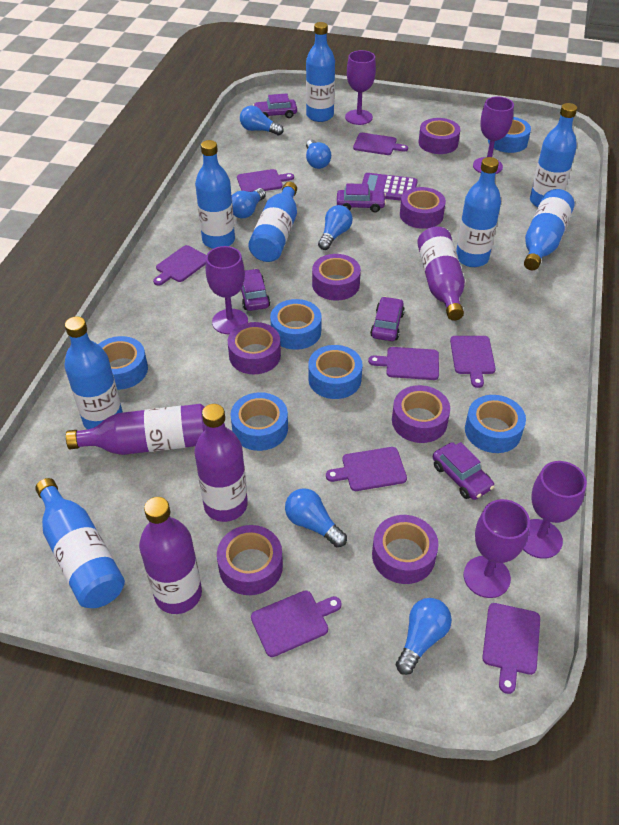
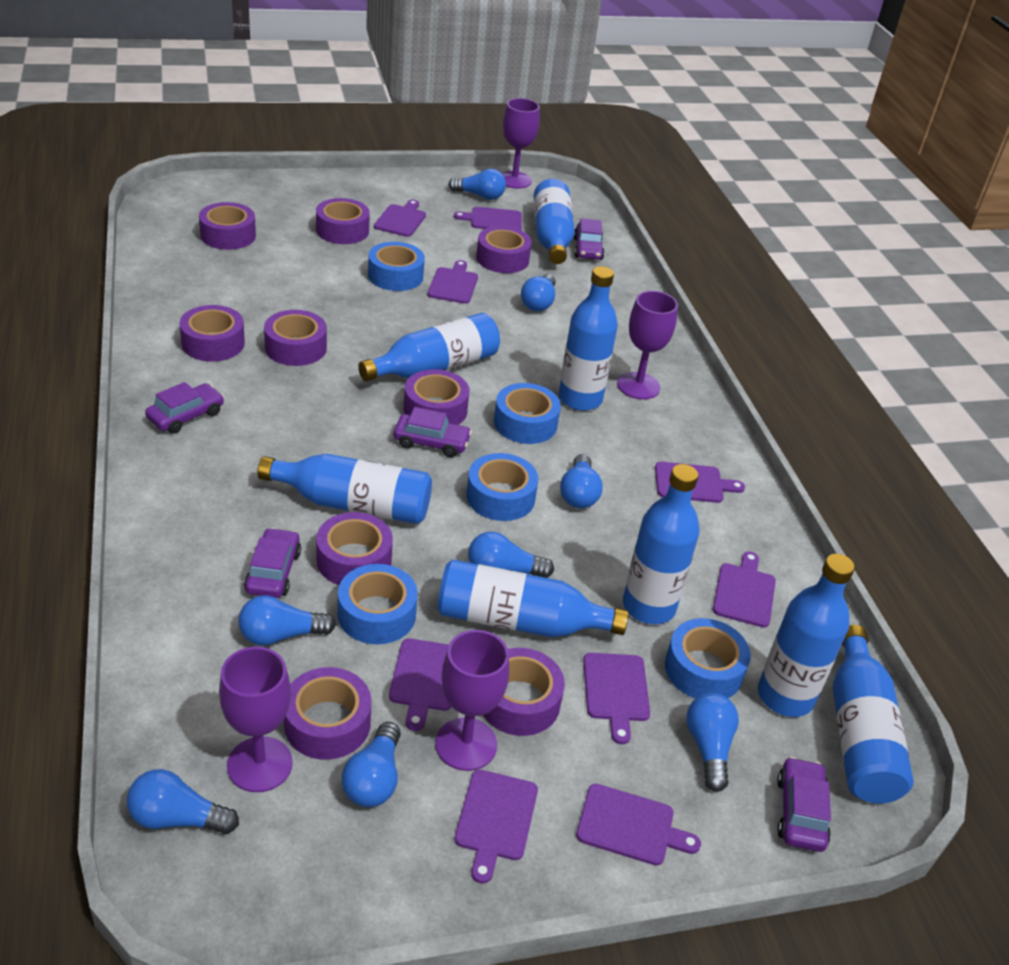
blue light bulb: 6 -> 8
blue tape: 6 -> 5
purple bottle: 4 -> 0
purple calculator: 1 -> 0
purple cutting board: 8 -> 9
purple goblet: 5 -> 4
purple tape: 7 -> 9

